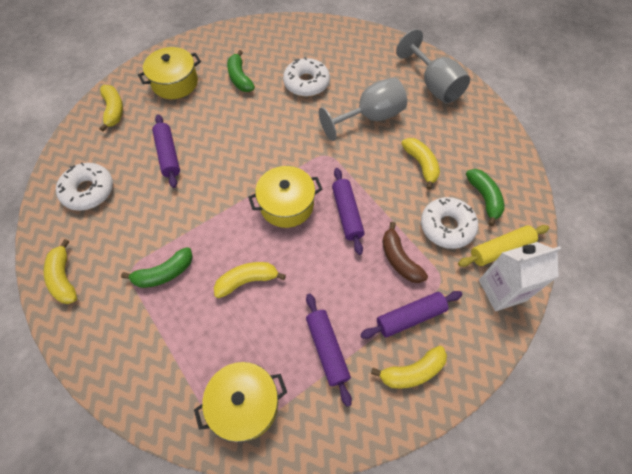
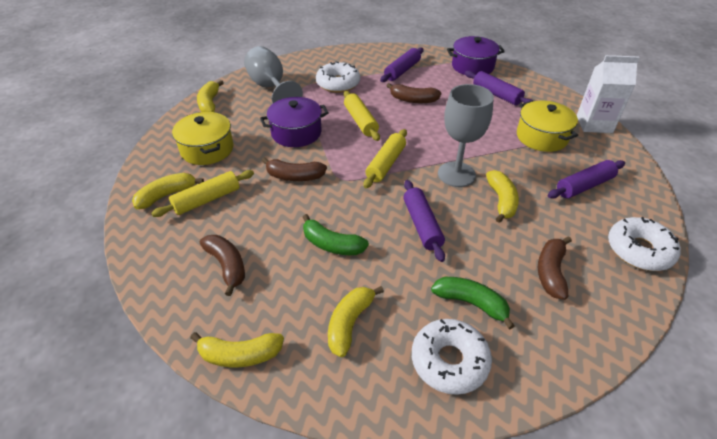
brown banana: 1 -> 4
green banana: 3 -> 2
purple pot: 0 -> 2
yellow pot: 3 -> 2
yellow rolling pin: 1 -> 3

